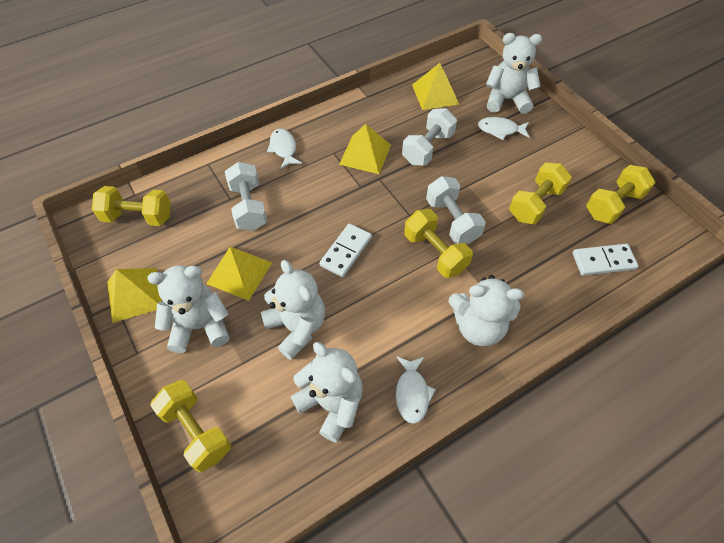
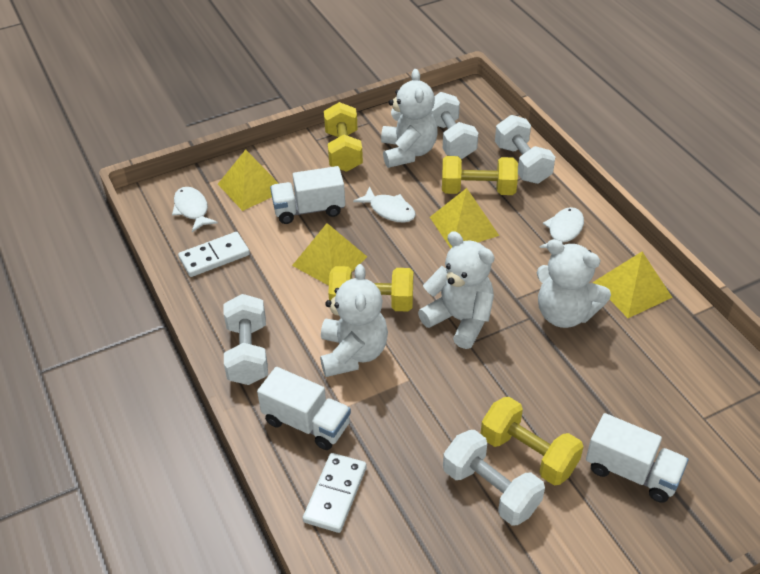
white dumbbell: 3 -> 4
white teddy bear: 5 -> 4
white truck: 0 -> 3
yellow dumbbell: 5 -> 4

